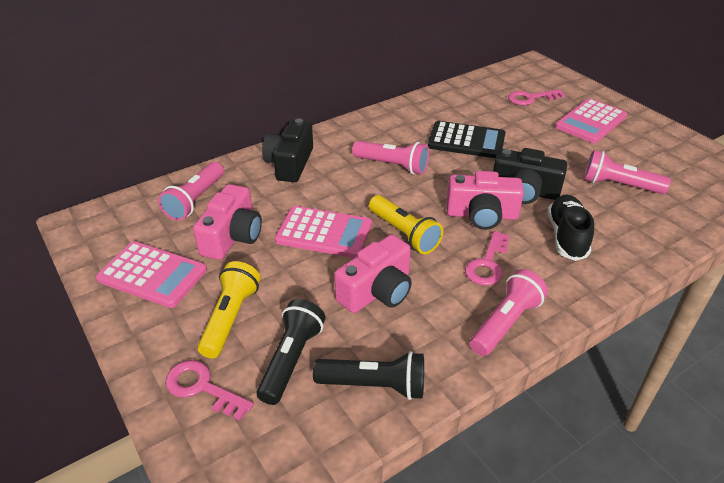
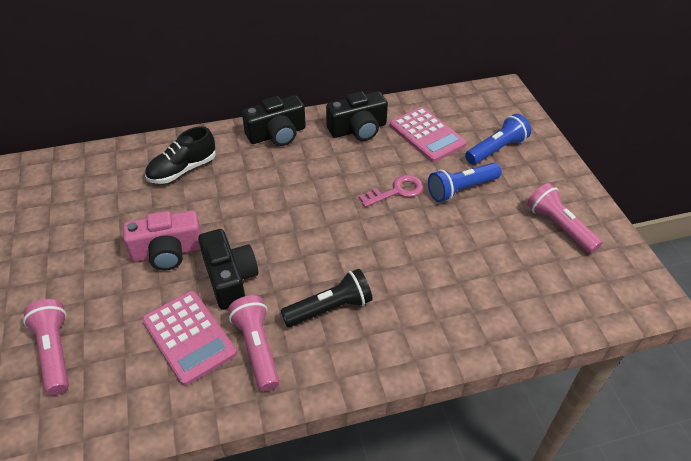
black calculator: 1 -> 0
black camera: 2 -> 3
black flashlight: 2 -> 1
blue flashlight: 0 -> 2
pink calculator: 3 -> 2
pink camera: 3 -> 1
pink flashlight: 4 -> 3
pink key: 3 -> 1
yellow flashlight: 2 -> 0

